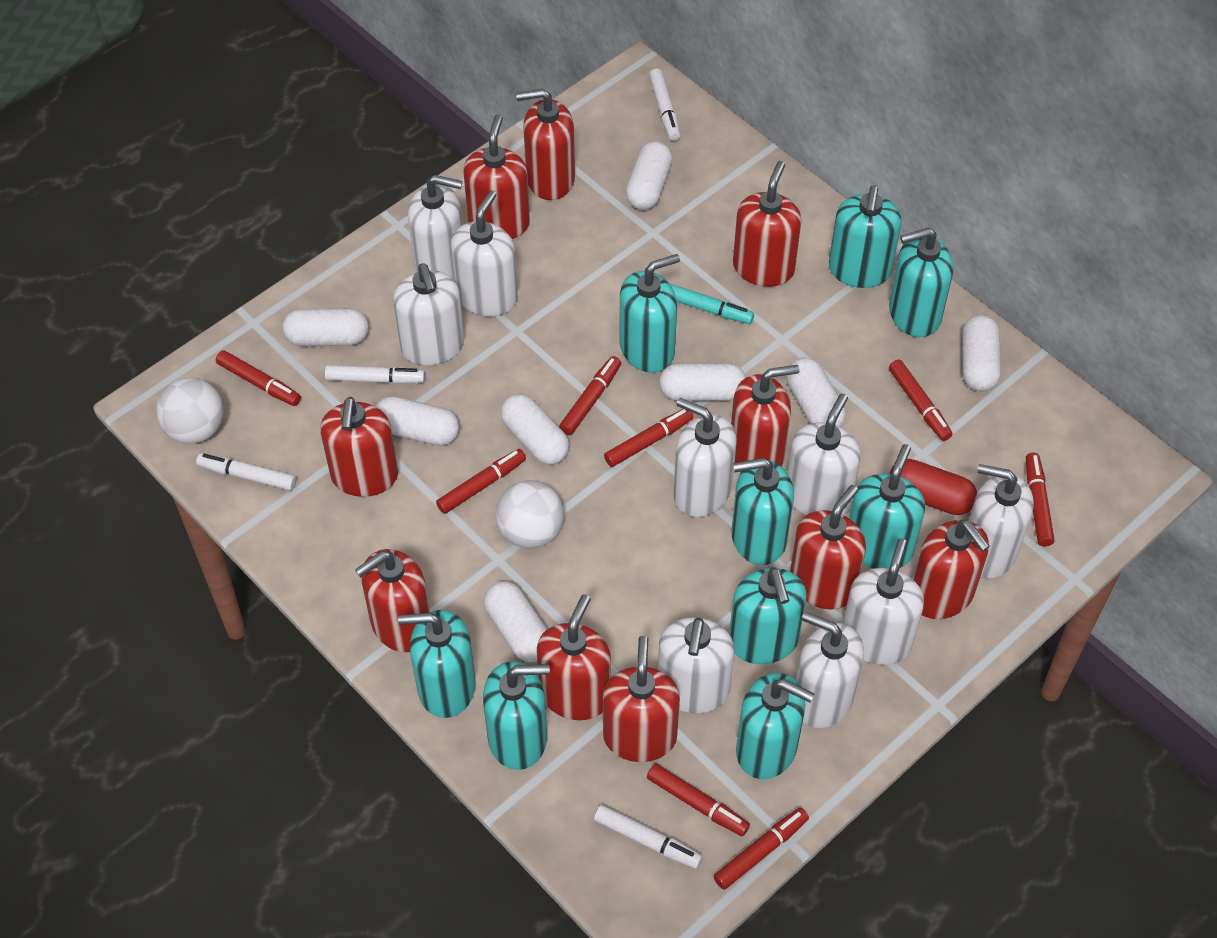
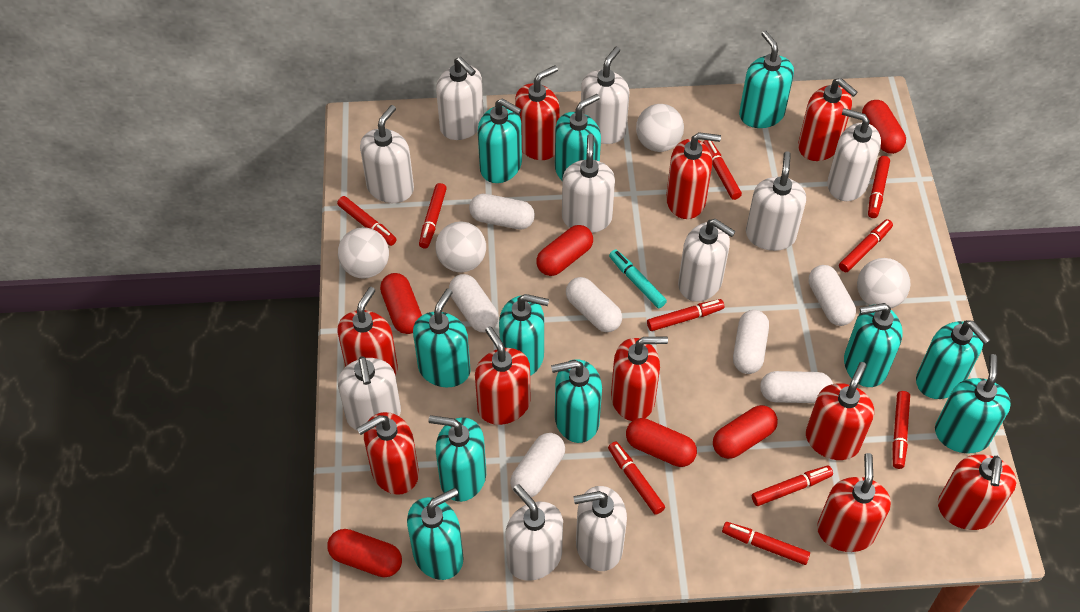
red capsule: 1 -> 6
red marker: 8 -> 10
turquoise soap dispenser: 9 -> 11
white ball: 2 -> 4
white capsule: 8 -> 7
white marker: 4 -> 0
white soap dispenser: 9 -> 10

